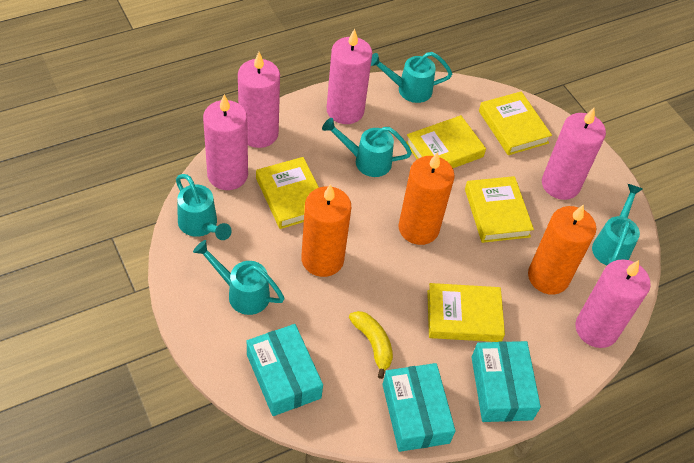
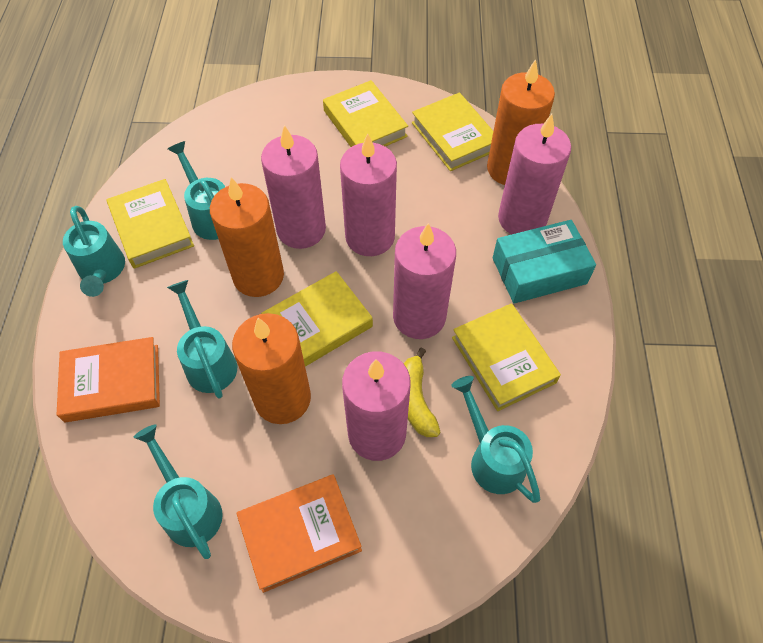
orange book: 0 -> 2
turquoise box: 3 -> 1

